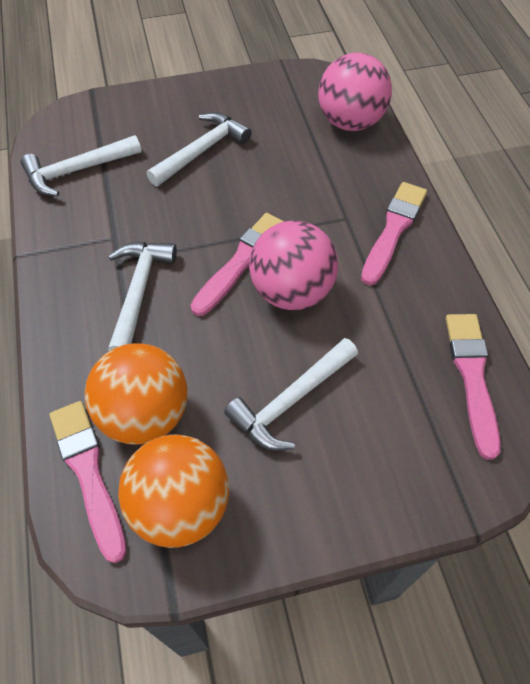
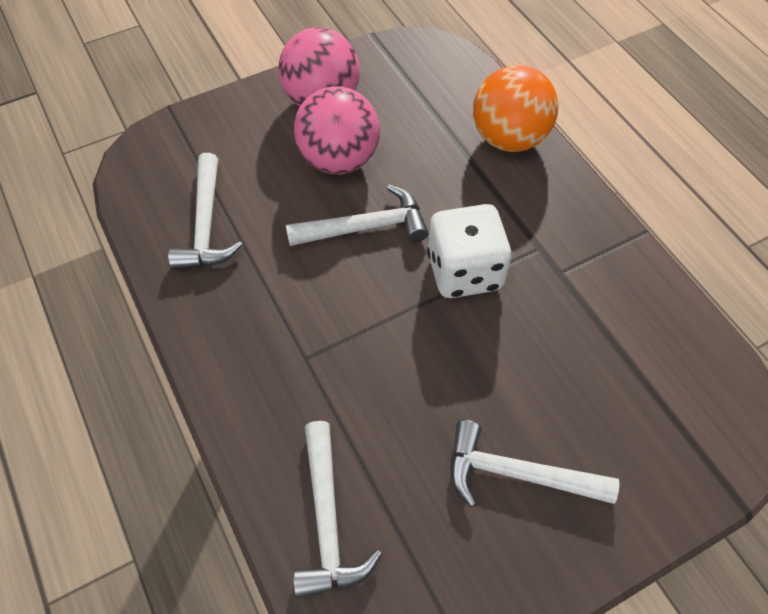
orange ball: 2 -> 1
pink brush: 4 -> 0
white dice: 0 -> 1

